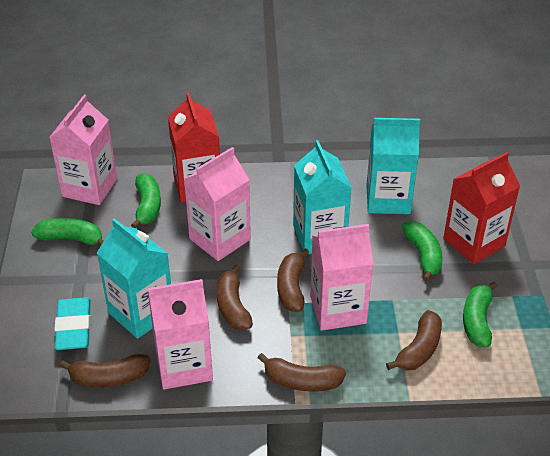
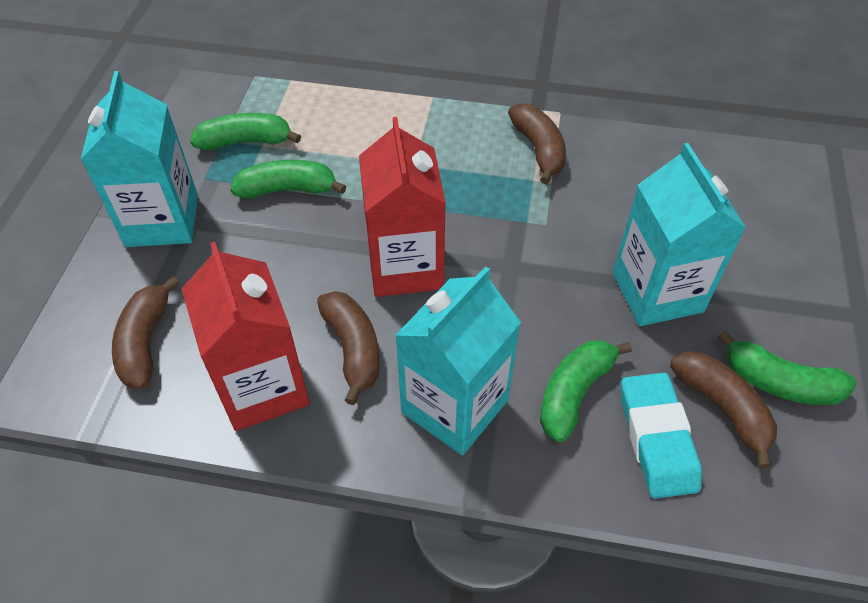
brown banana: 5 -> 4
pink carton: 4 -> 0

